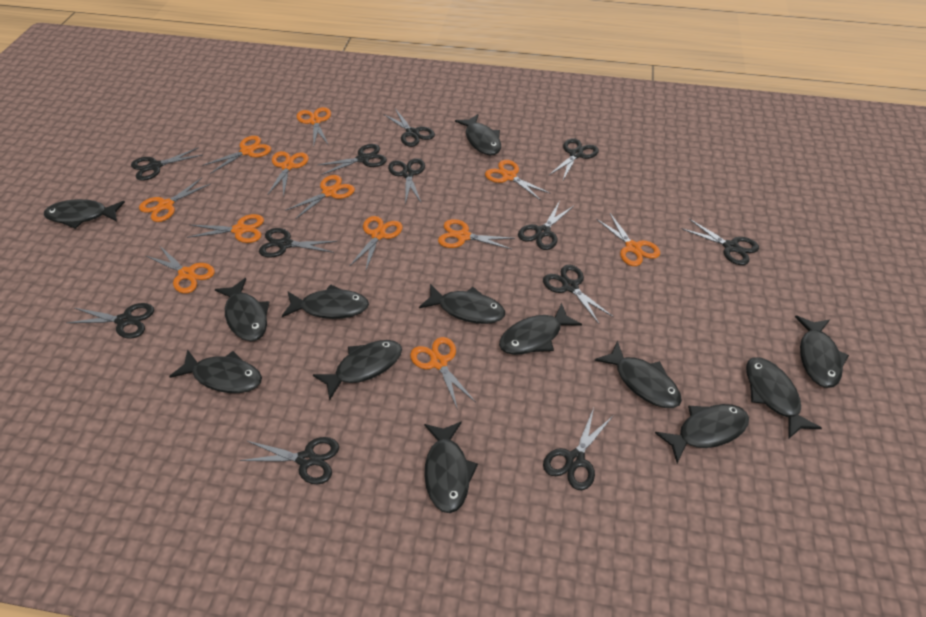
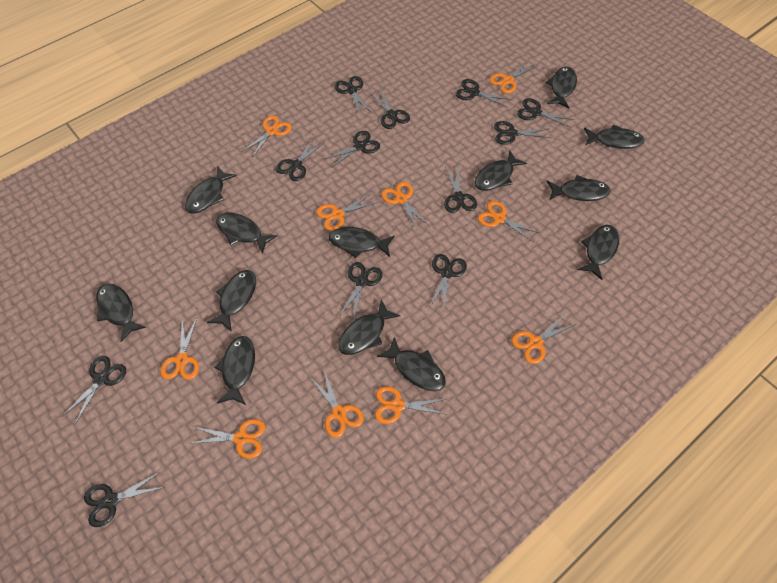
orange scissors: 12 -> 10

